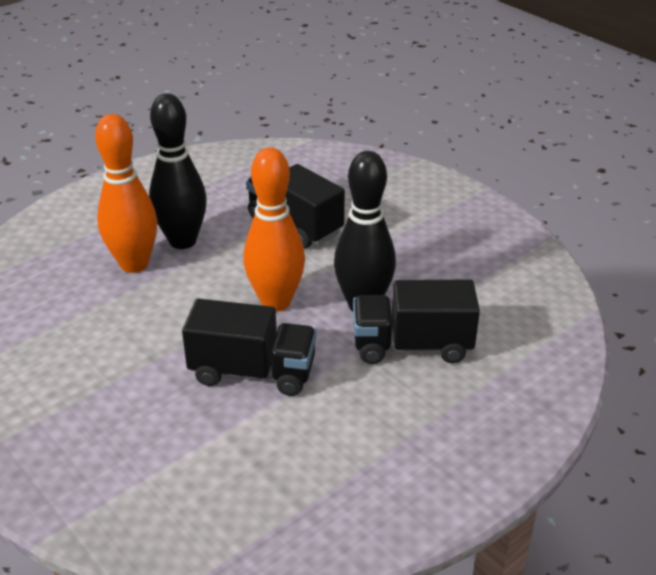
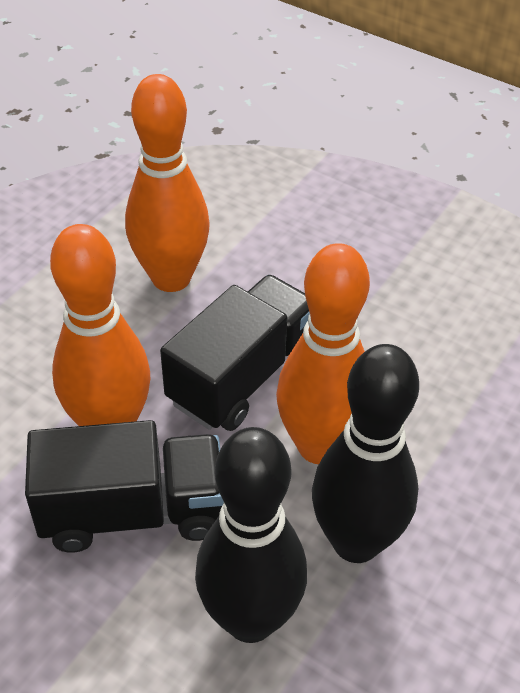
black truck: 3 -> 2
orange bowling pin: 2 -> 3

